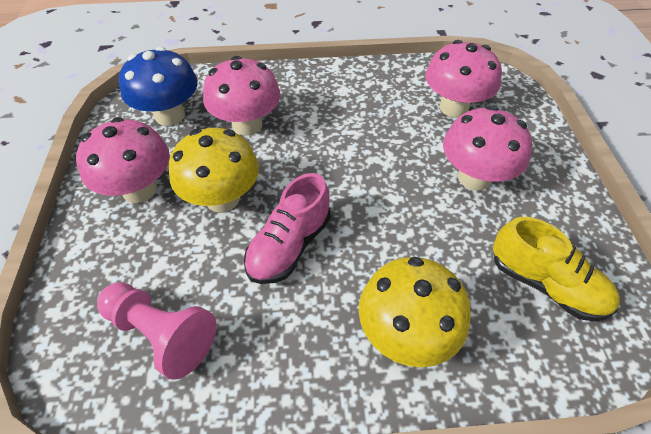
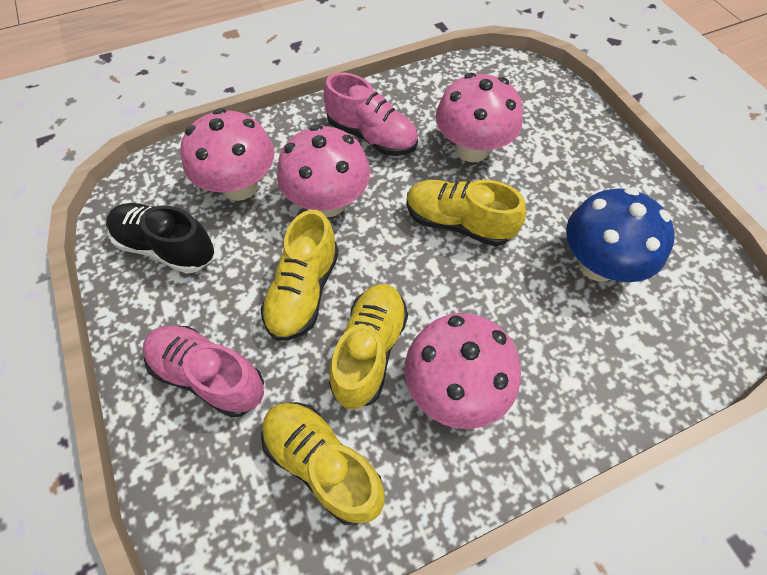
black shoe: 0 -> 1
pink pawn: 1 -> 0
pink shoe: 1 -> 2
yellow mushroom: 2 -> 0
yellow shoe: 1 -> 4

